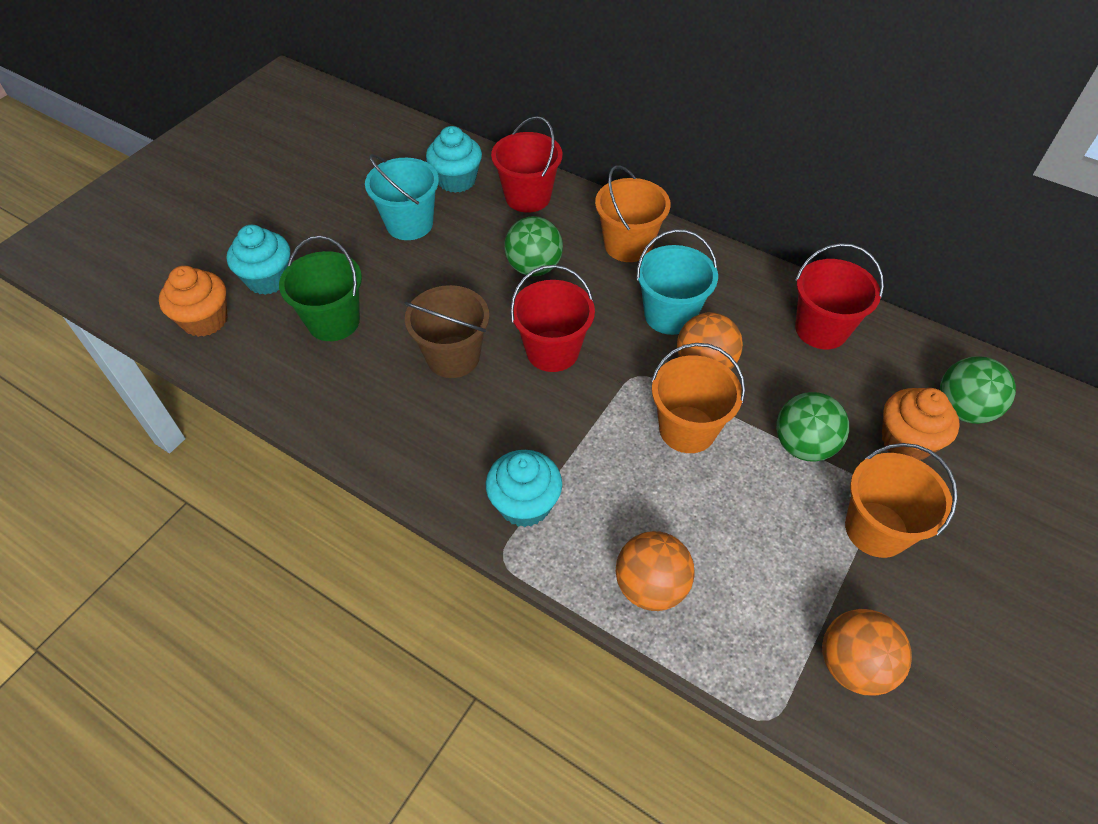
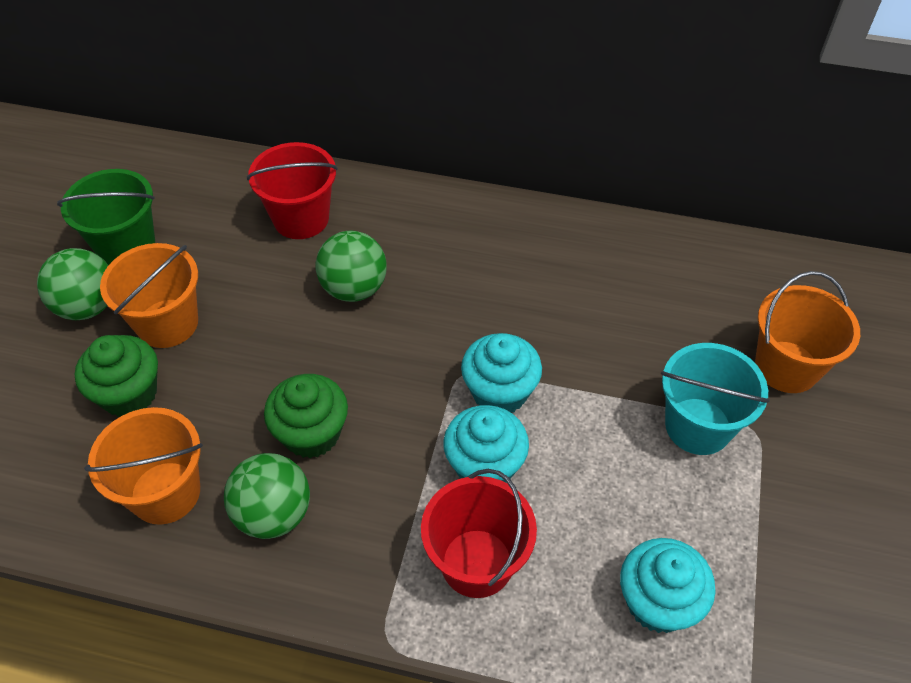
brown bucket: 1 -> 0
green cupcake: 0 -> 2
orange ball: 3 -> 0
orange cupcake: 2 -> 0
red bucket: 3 -> 2
turquoise bucket: 2 -> 1

